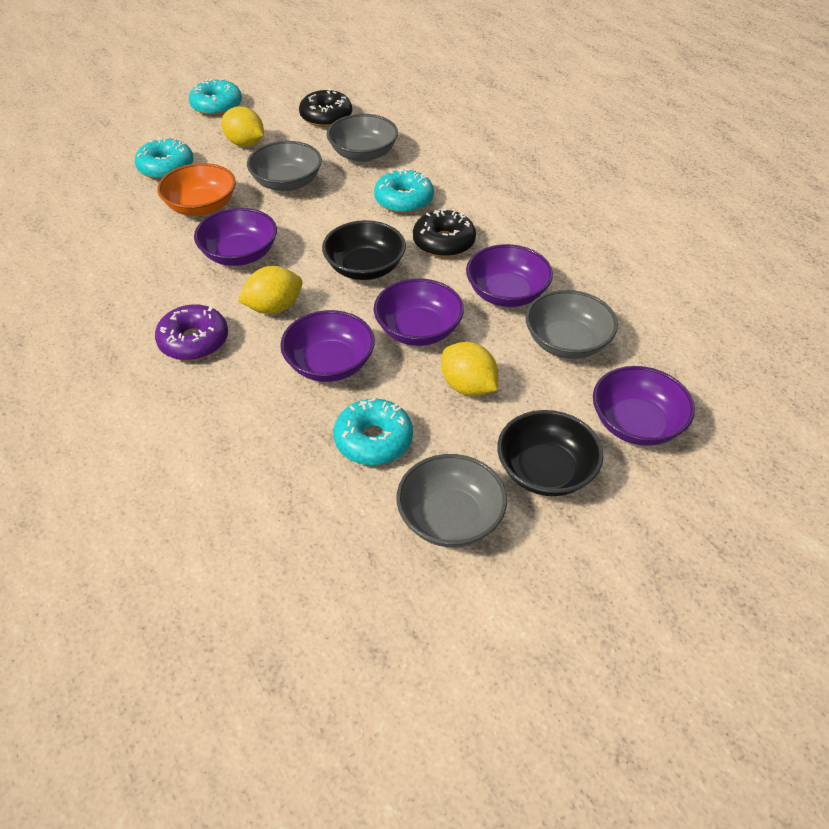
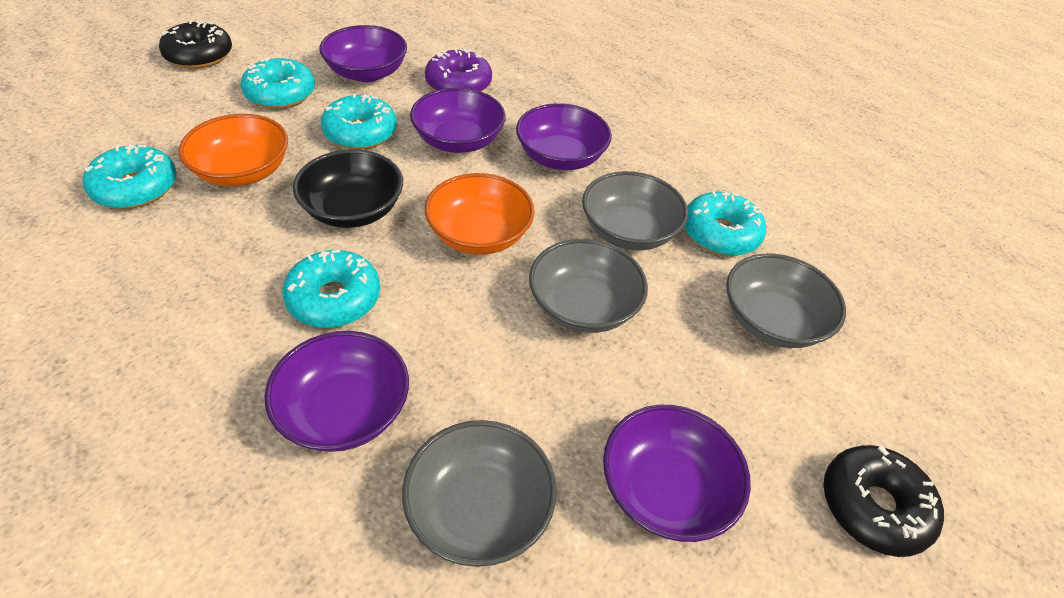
black bowl: 2 -> 1
orange bowl: 1 -> 2
turquoise donut: 4 -> 5
yellow lemon: 3 -> 0

